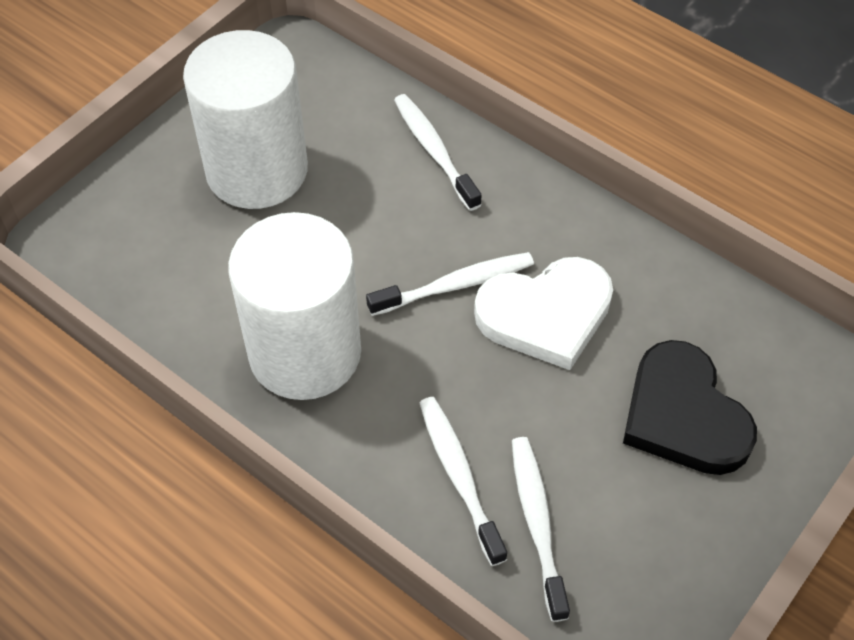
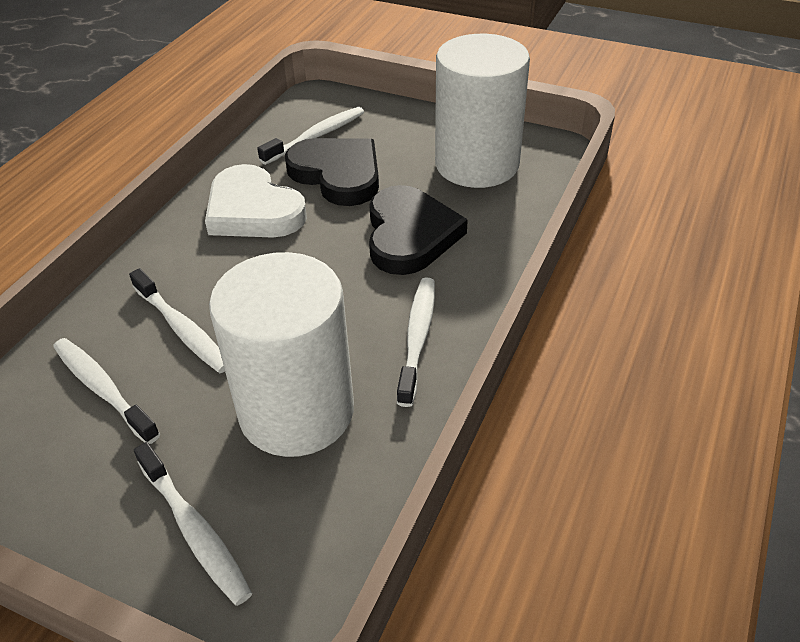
black heart: 1 -> 2
white toothbrush: 4 -> 5

